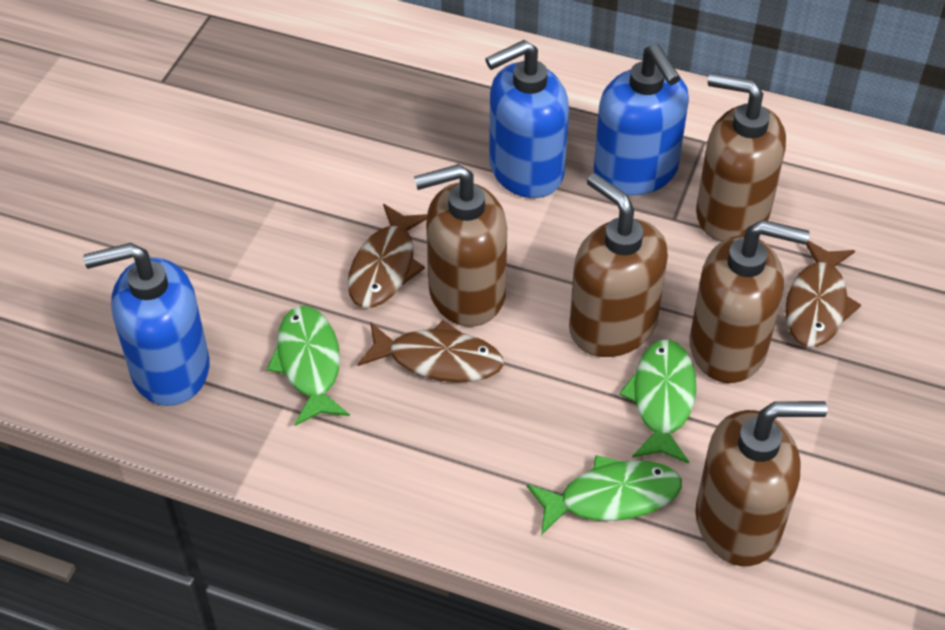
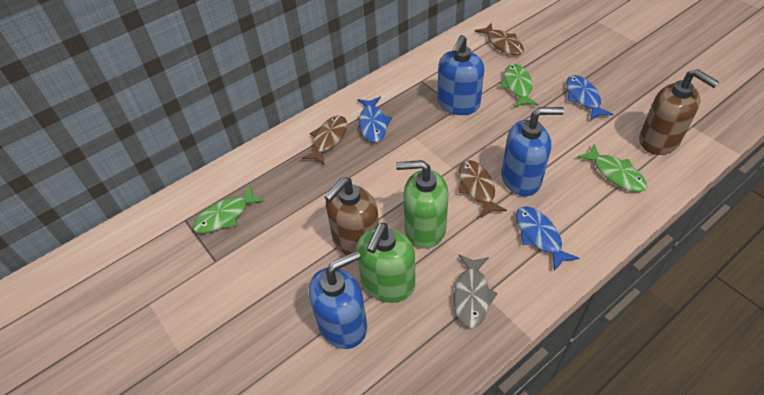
blue fish: 0 -> 3
brown soap dispenser: 5 -> 2
green soap dispenser: 0 -> 2
grey fish: 0 -> 1

